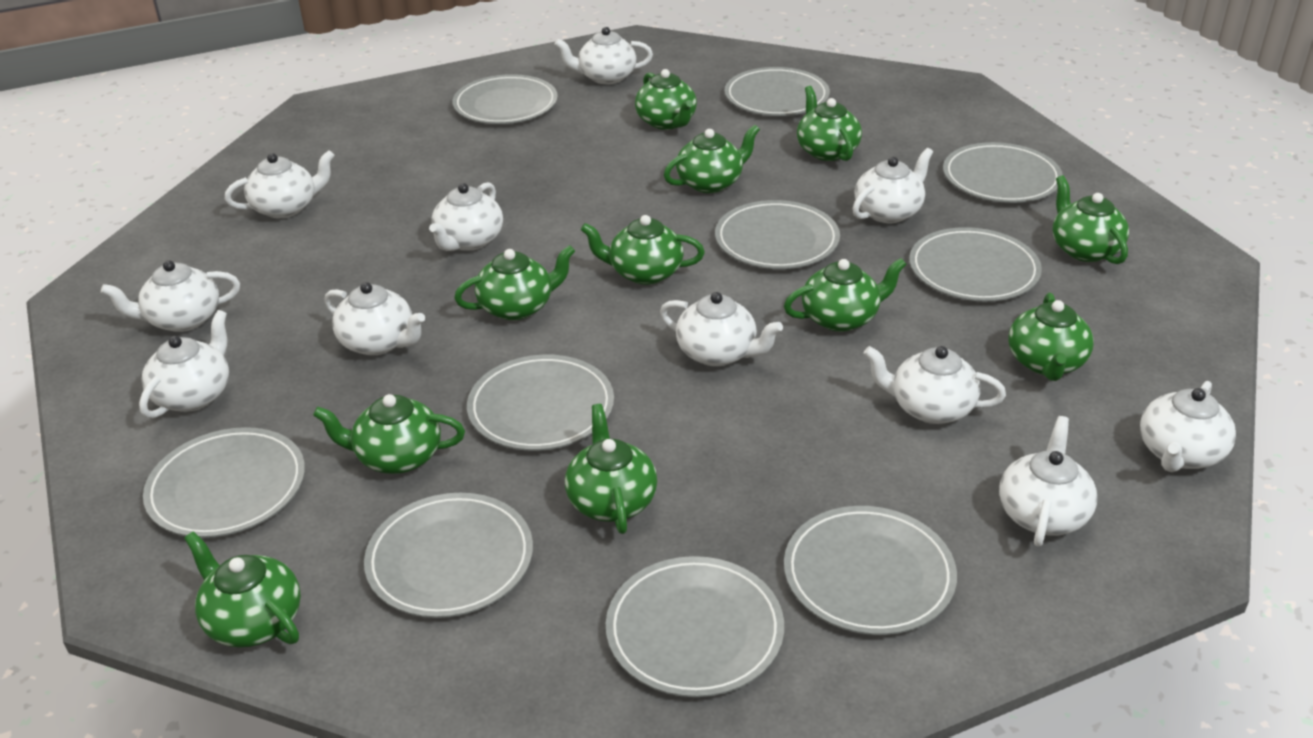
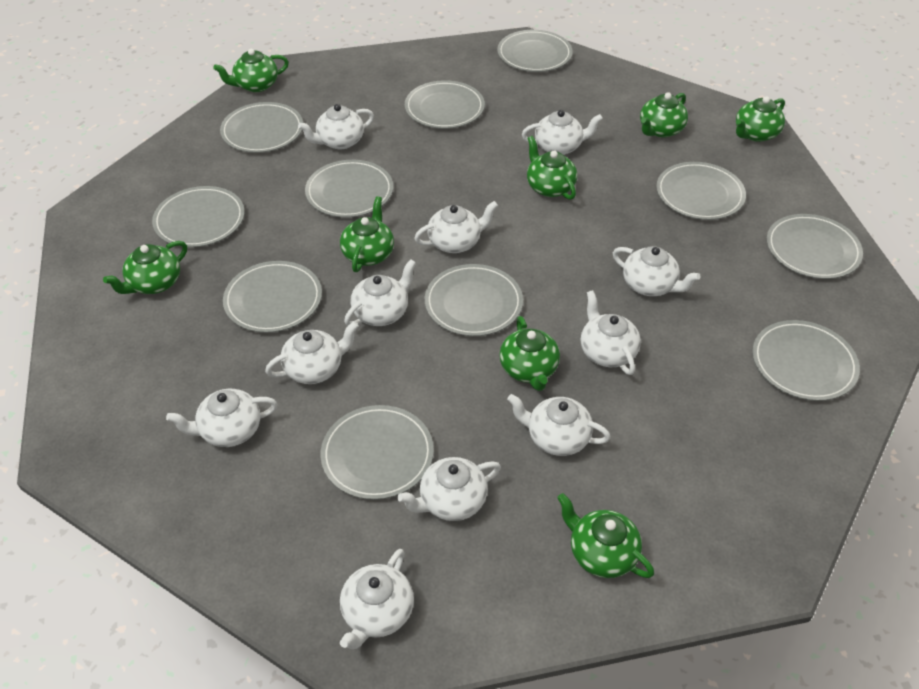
green teapot: 11 -> 8
grey plate: 10 -> 11

